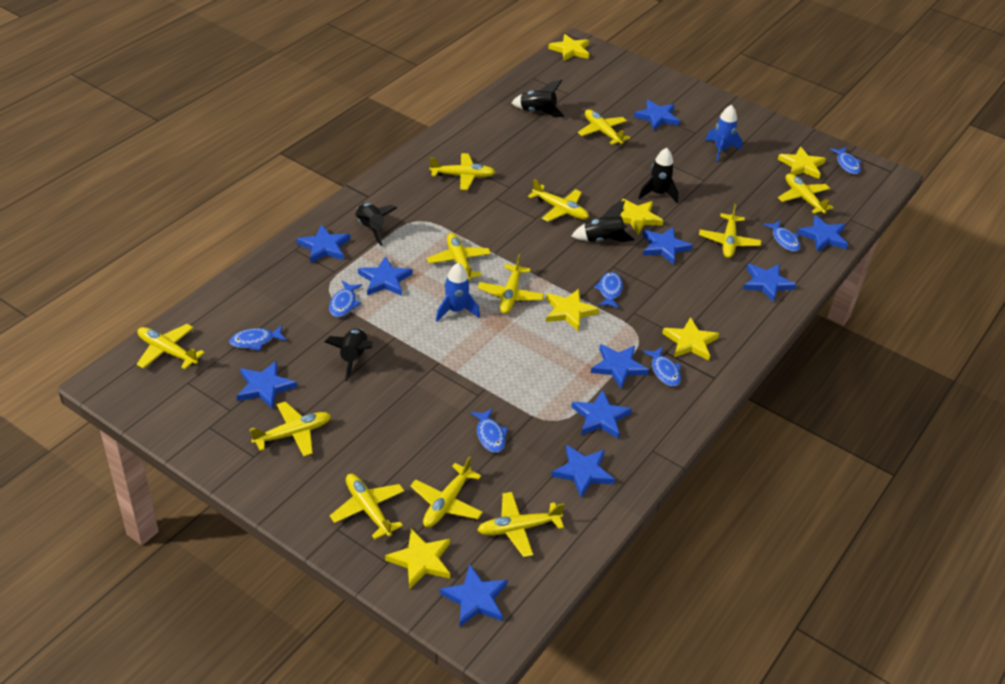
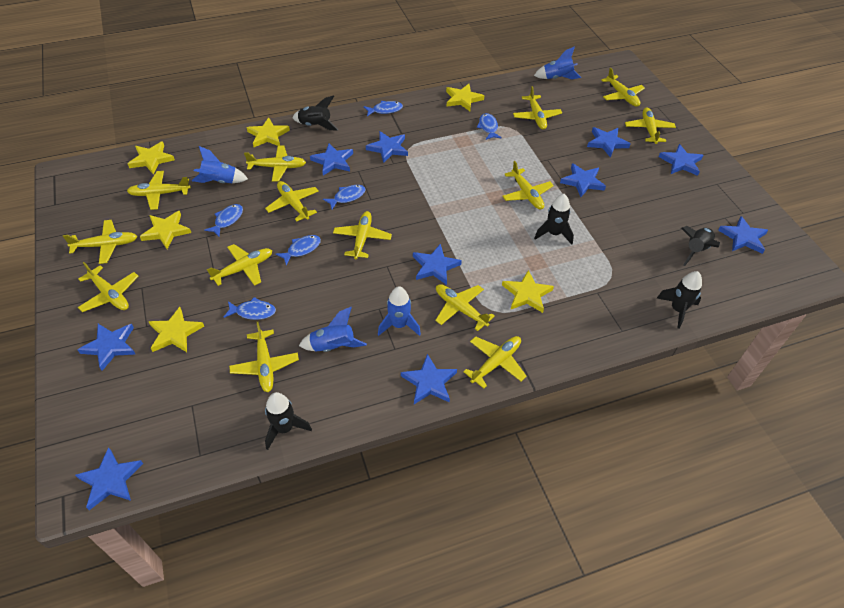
blue fish: 7 -> 6
blue rocket: 2 -> 4
blue star: 11 -> 10
yellow plane: 12 -> 14

